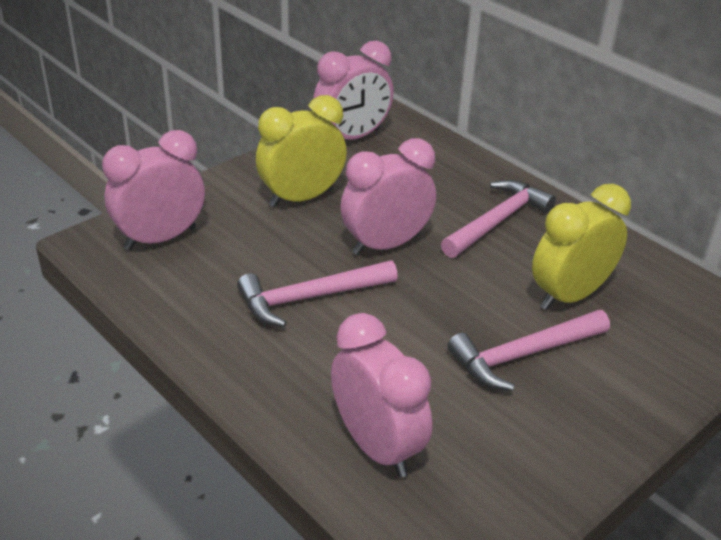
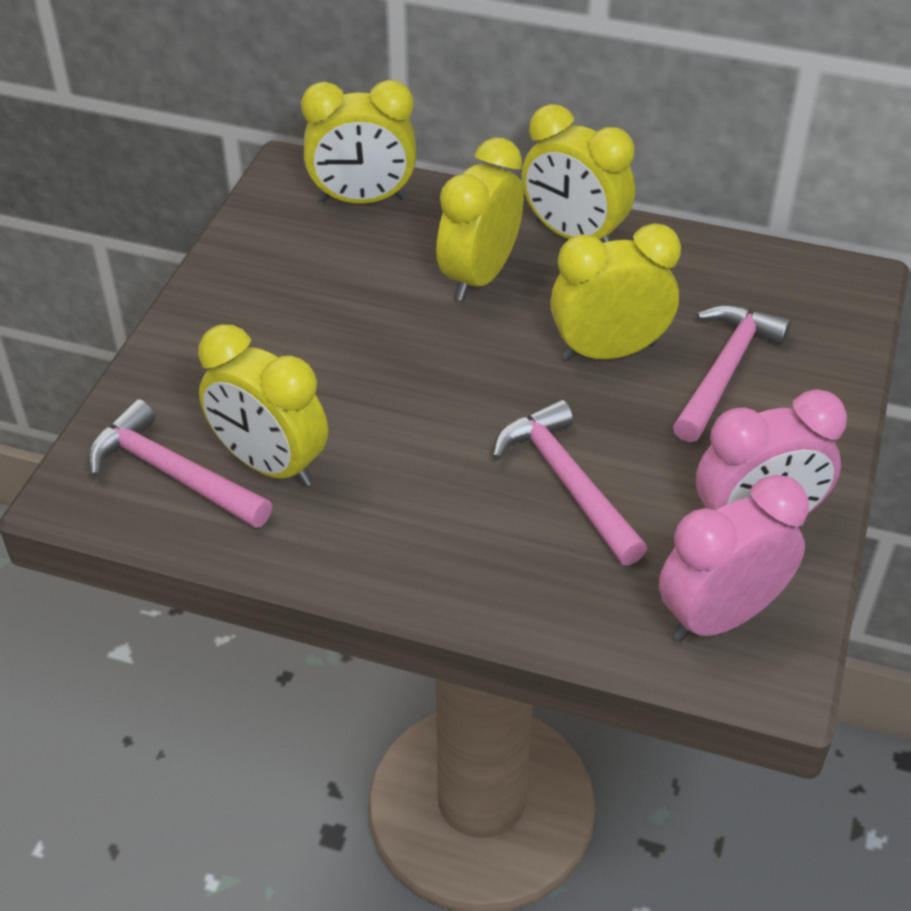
pink clock: 4 -> 2
yellow clock: 2 -> 5

